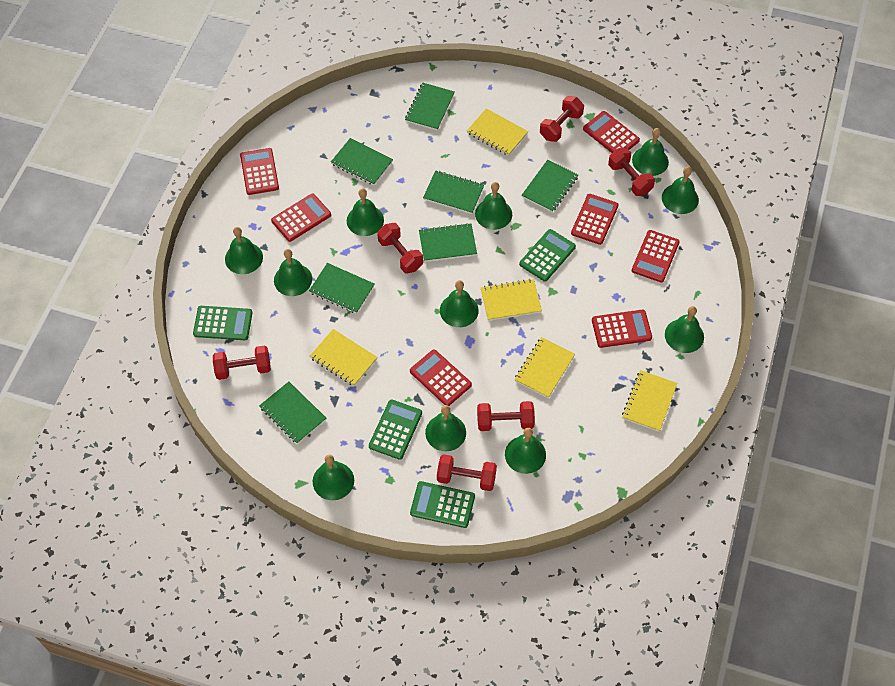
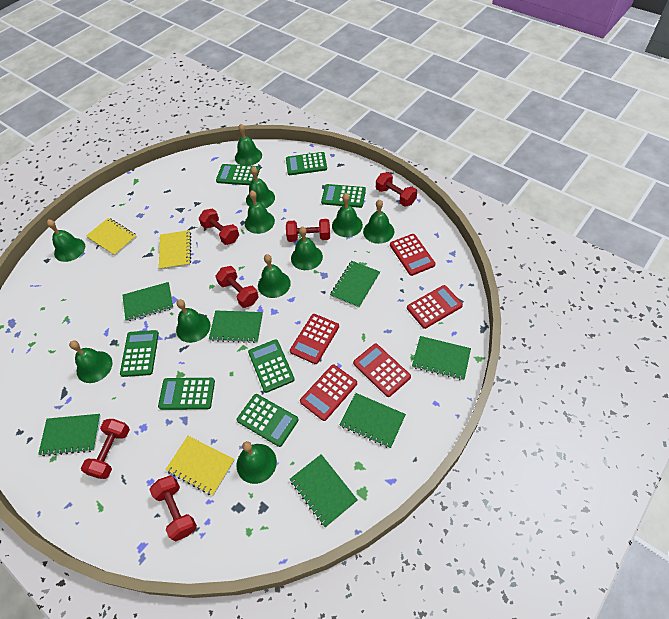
green calculator: 4 -> 7
red calculator: 7 -> 5
yellow notebook: 5 -> 3

